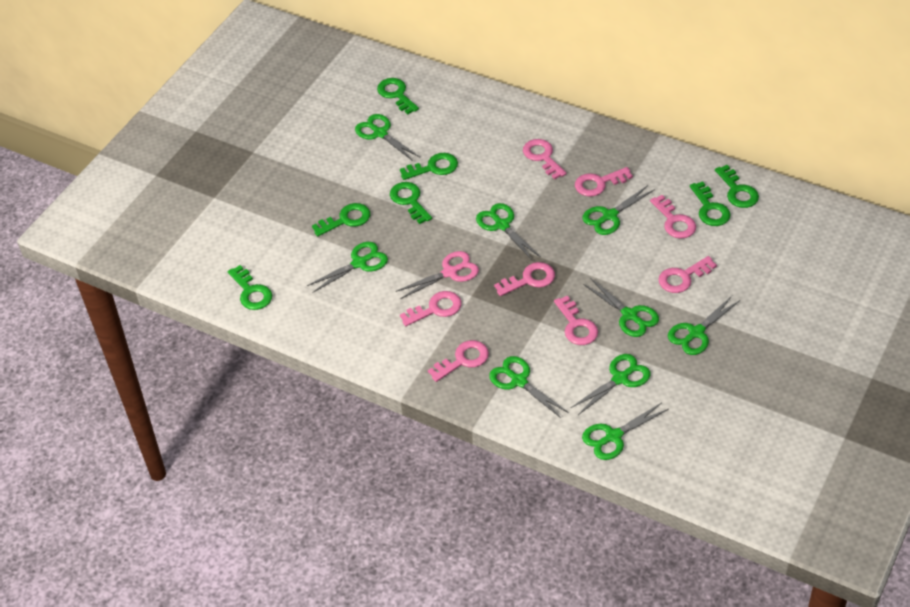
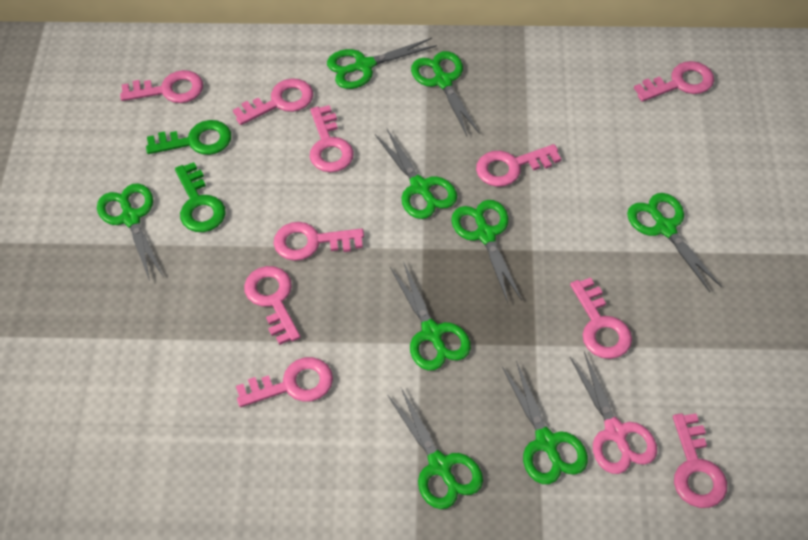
green key: 7 -> 2
pink key: 8 -> 10

